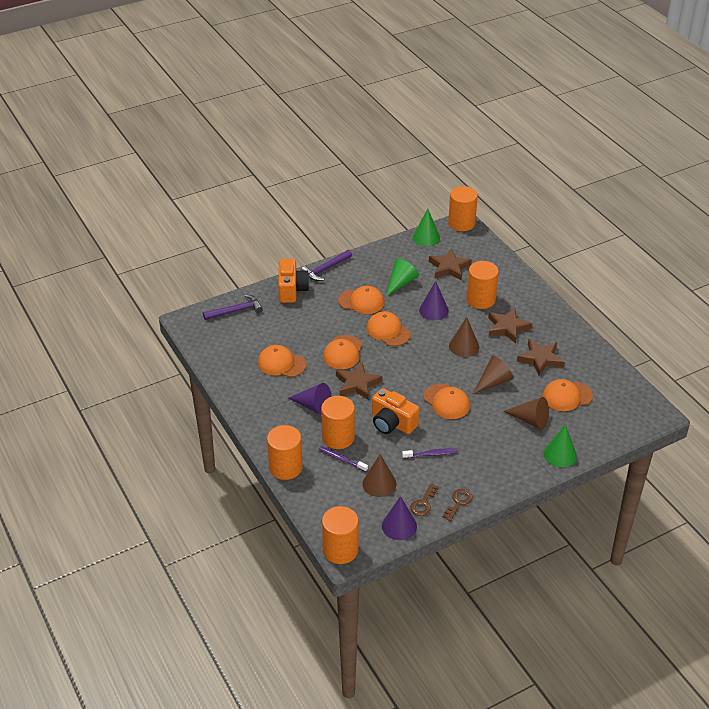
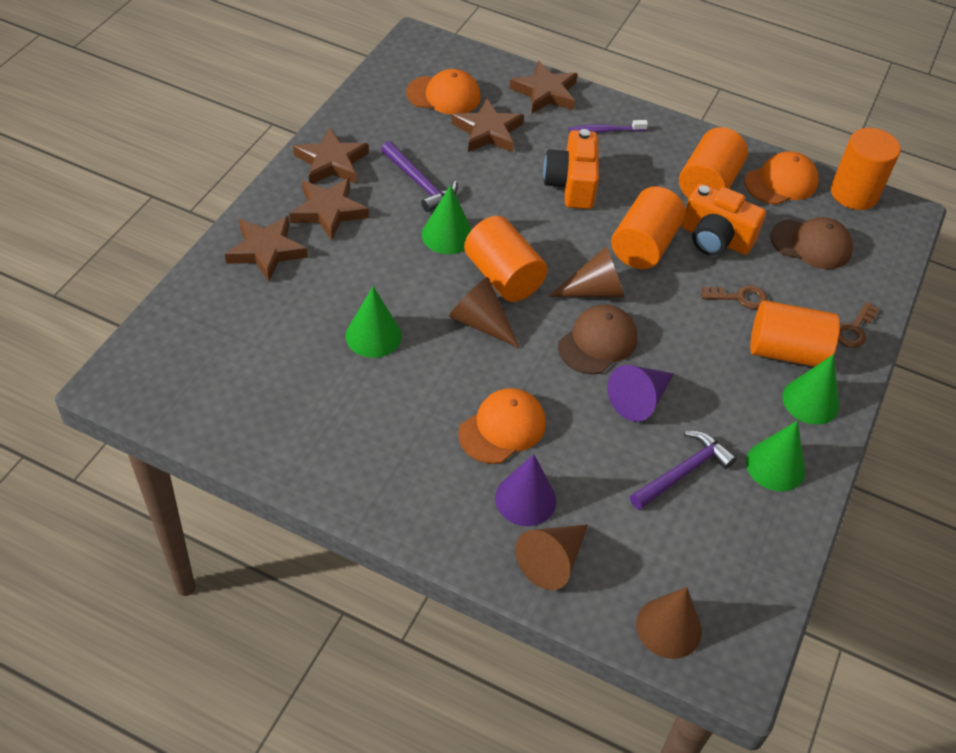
brown cap: 0 -> 2
brown star: 4 -> 5
green cone: 3 -> 4
orange cap: 6 -> 3
purple cone: 3 -> 2
purple toothbrush: 2 -> 1

